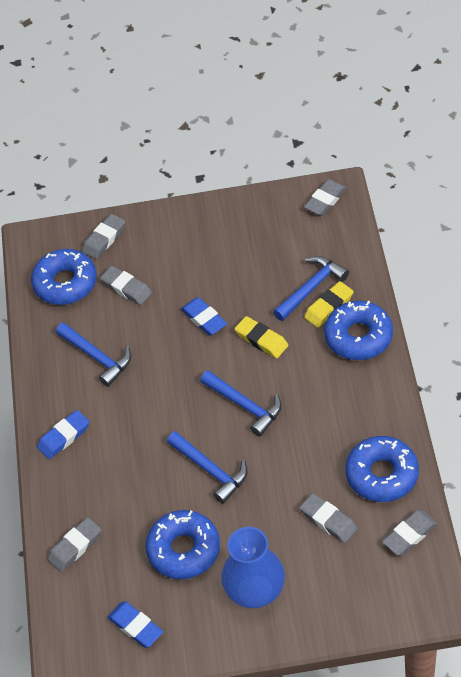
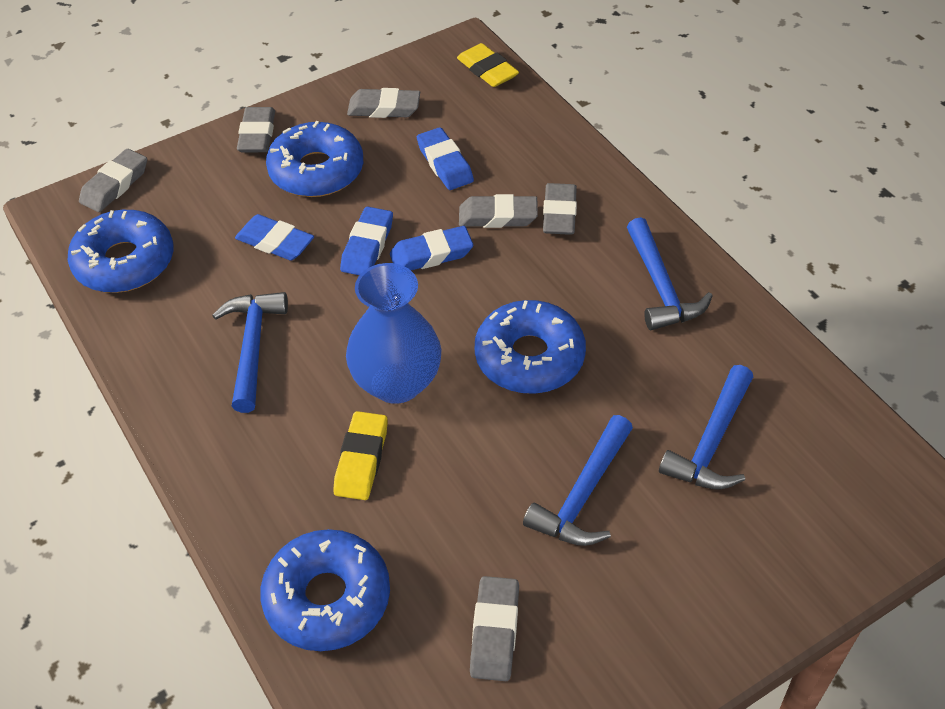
blue eraser: 3 -> 4

